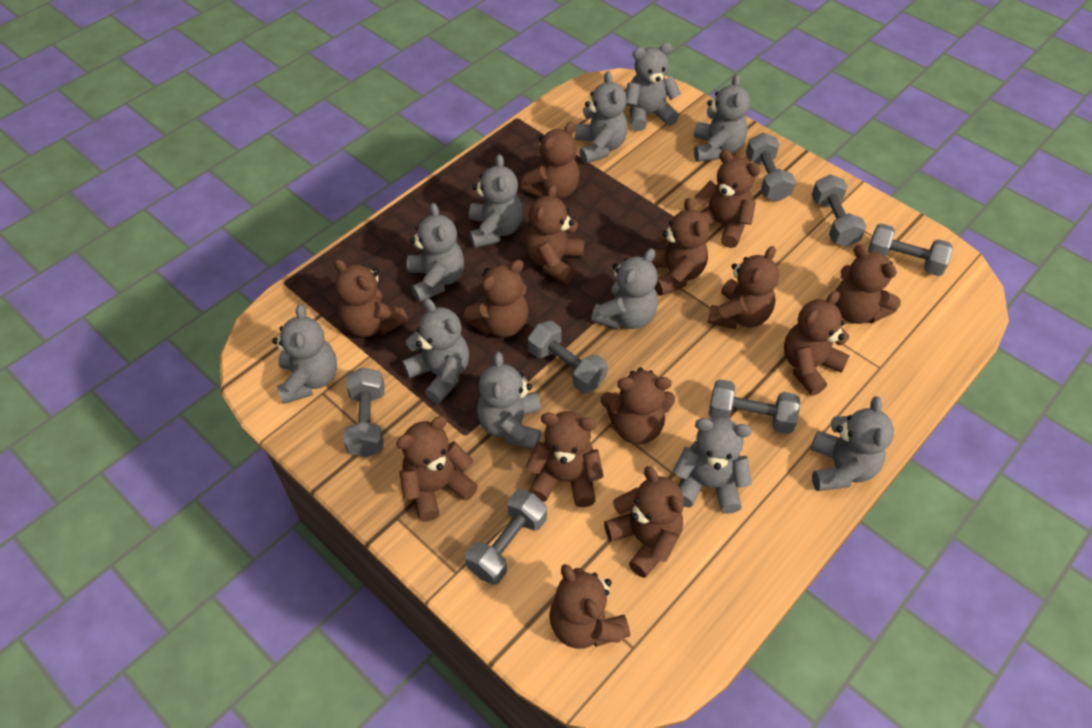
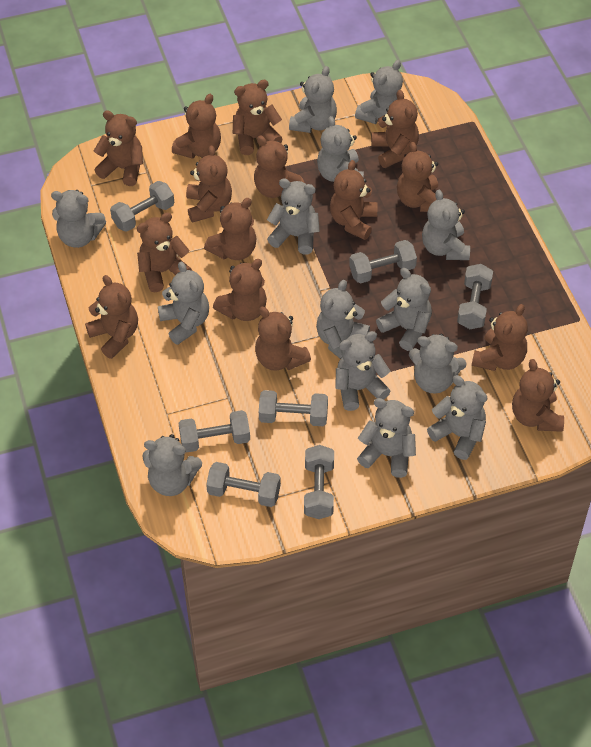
brown teddy bear: 14 -> 15
grey teddy bear: 11 -> 14

